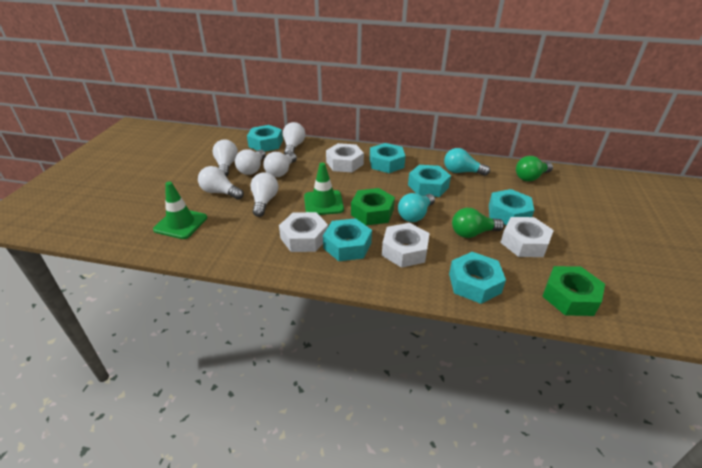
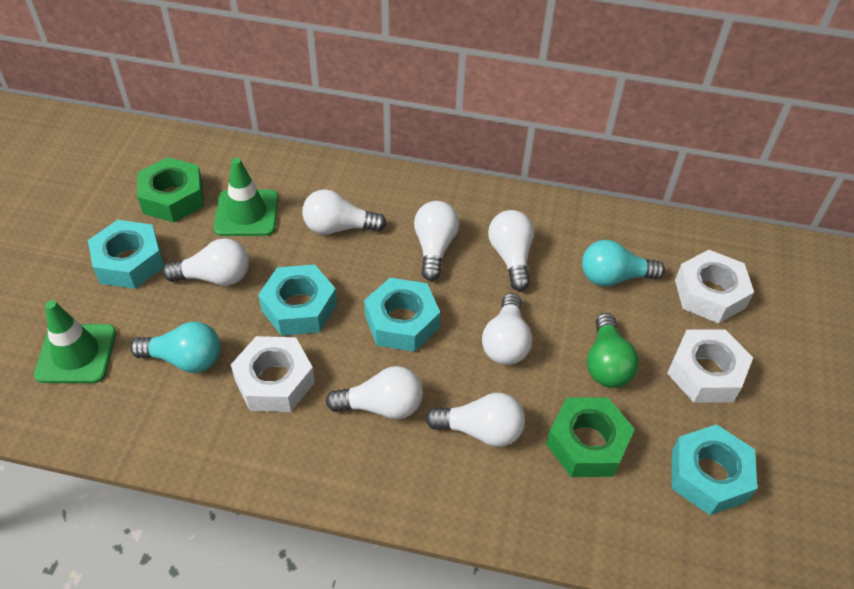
green light bulb: 2 -> 1
turquoise nut: 6 -> 4
white light bulb: 6 -> 7
white nut: 4 -> 3

